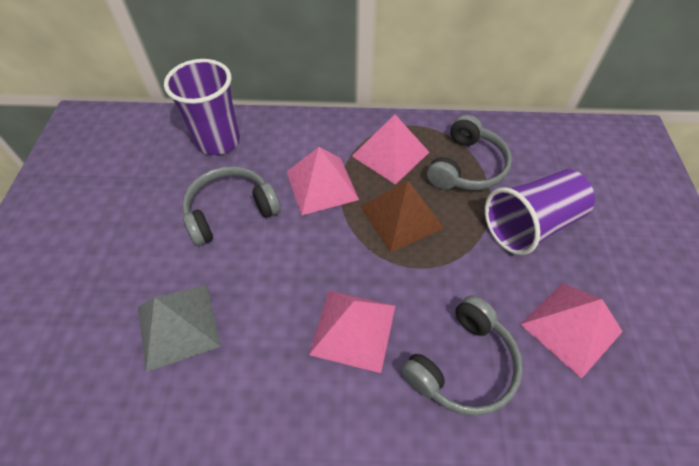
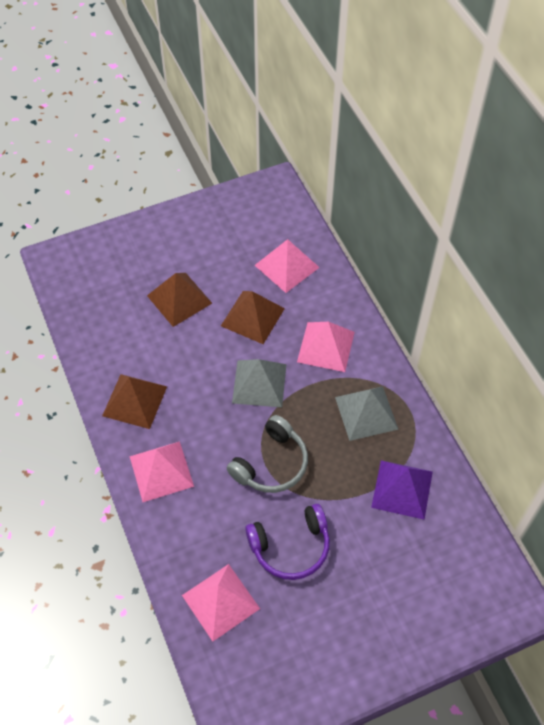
brown pyramid: 1 -> 3
grey headphones: 3 -> 1
grey pyramid: 1 -> 2
purple cup: 2 -> 0
purple headphones: 0 -> 1
purple pyramid: 0 -> 1

